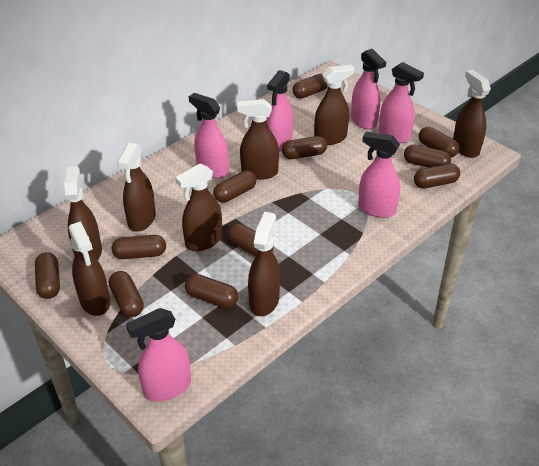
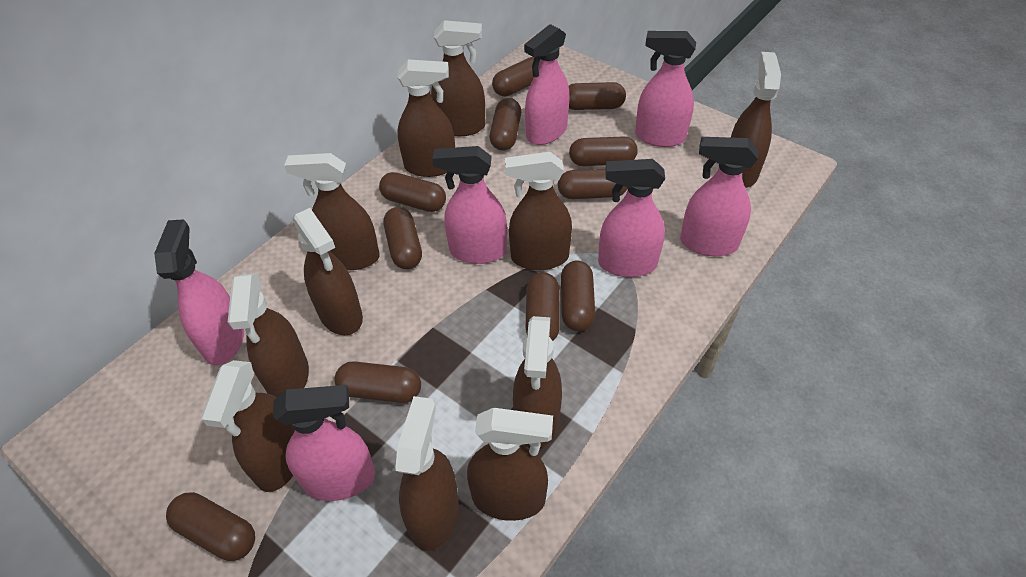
brown spray bottle: 8 -> 11
pink spray bottle: 6 -> 7

